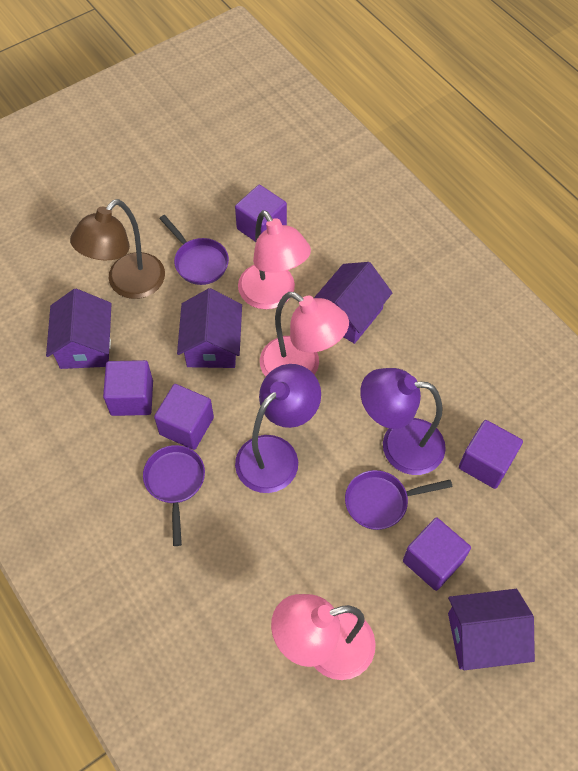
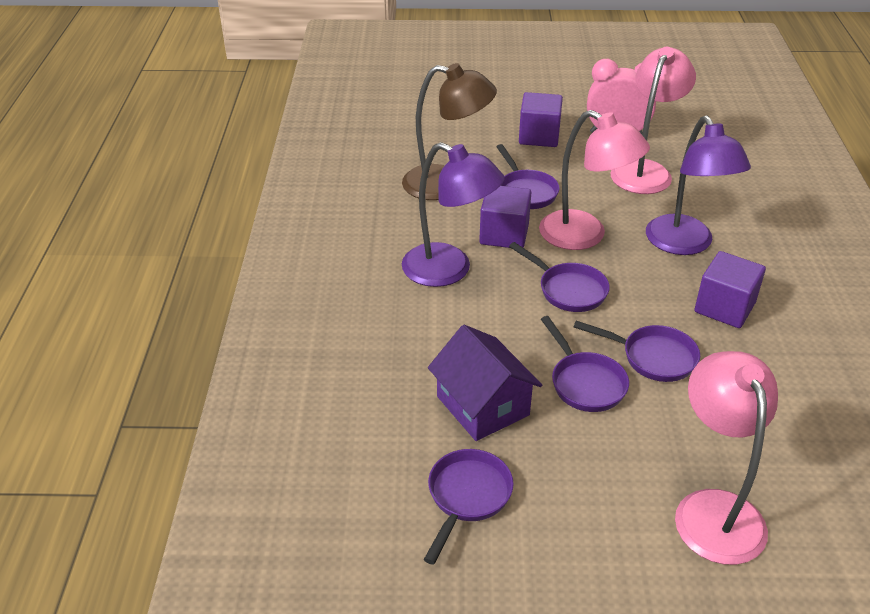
pink clock: 0 -> 1
purple cube: 5 -> 3
purple house: 4 -> 1
purple pan: 3 -> 5

